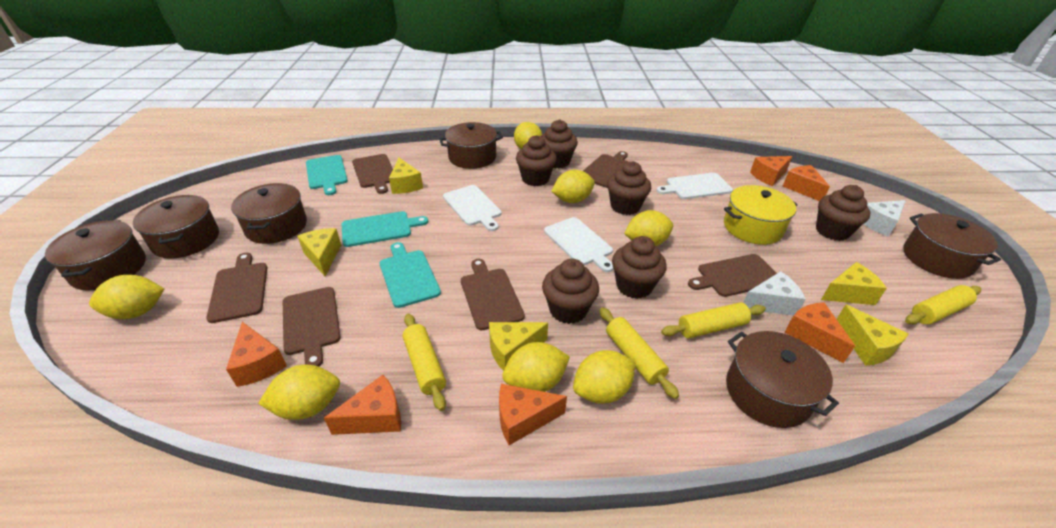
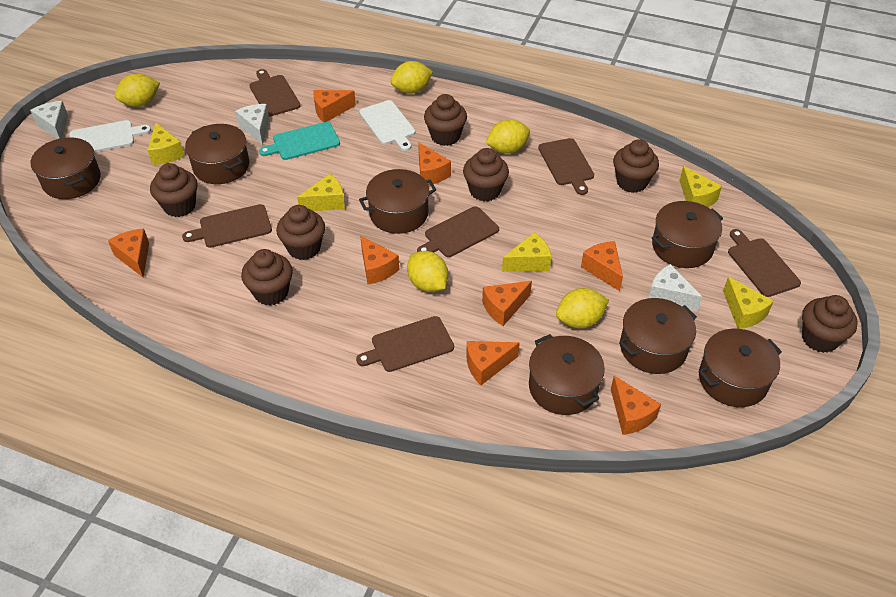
brown cupcake: 6 -> 7
brown pot: 6 -> 7
orange cheese: 6 -> 8
turquoise cutting board: 3 -> 1
white cheese: 2 -> 3
white cutting board: 3 -> 2
yellow lemon: 7 -> 5
yellow pot: 1 -> 0
yellow rolling pin: 4 -> 0

